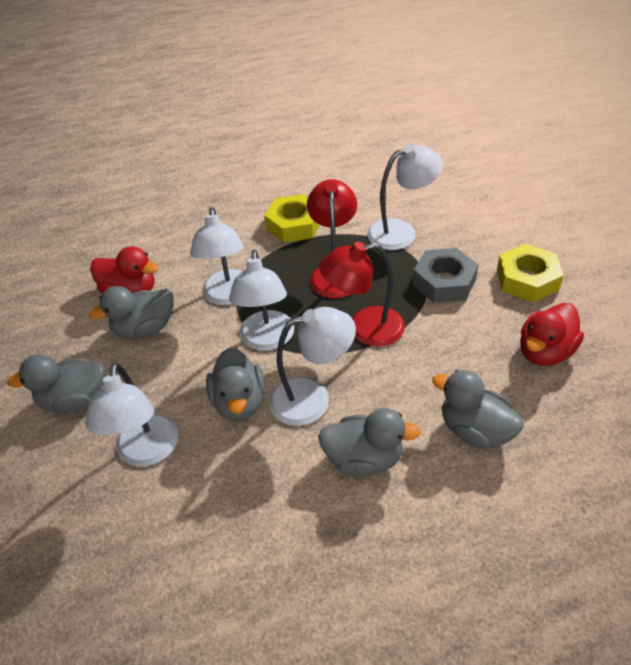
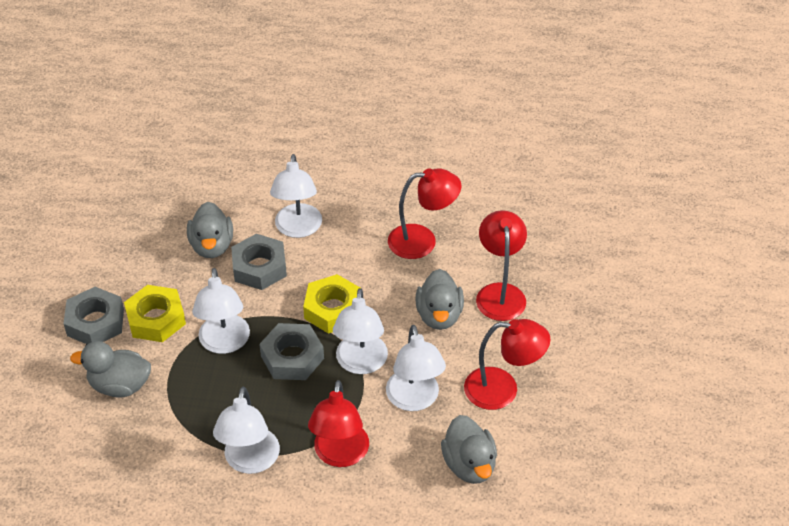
grey duck: 5 -> 4
grey nut: 1 -> 3
red duck: 2 -> 0
red lamp: 2 -> 4

